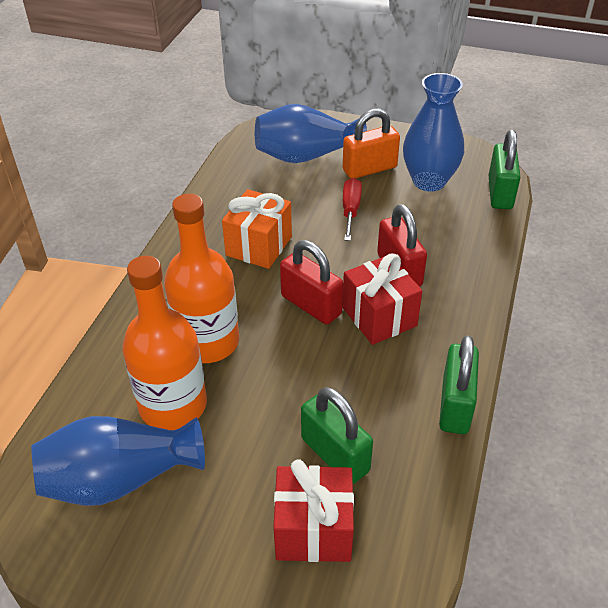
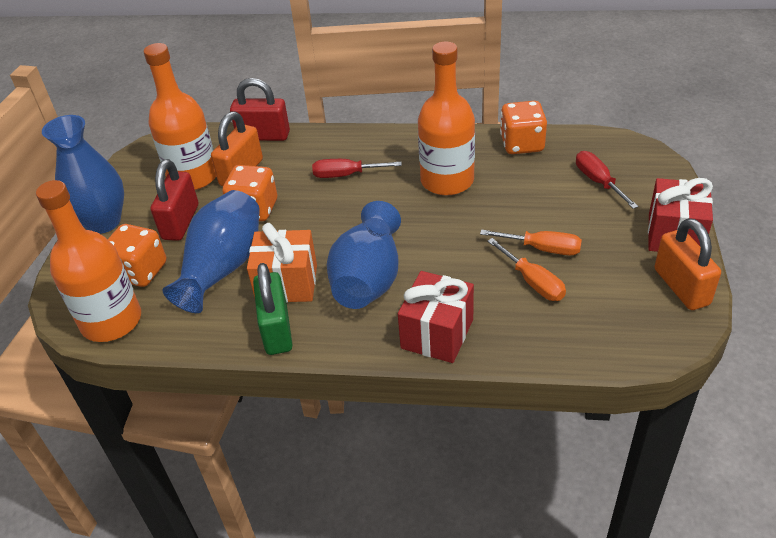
green padlock: 3 -> 1
orange bottle: 2 -> 3
orange dice: 0 -> 3
orange padlock: 1 -> 2
orange screwdriver: 0 -> 2
red screwdriver: 1 -> 2

